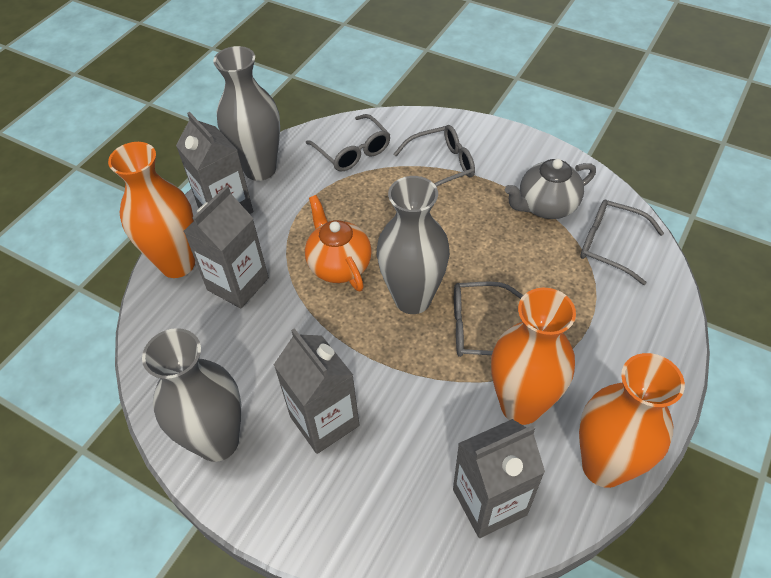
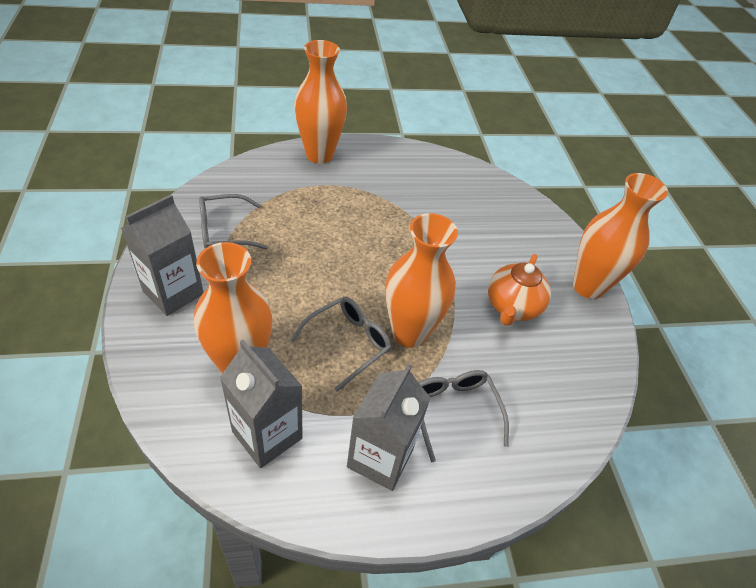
grey carton: 4 -> 3
grey glasses: 4 -> 3
grey teapot: 1 -> 0
grey vase: 3 -> 0
orange vase: 3 -> 4

